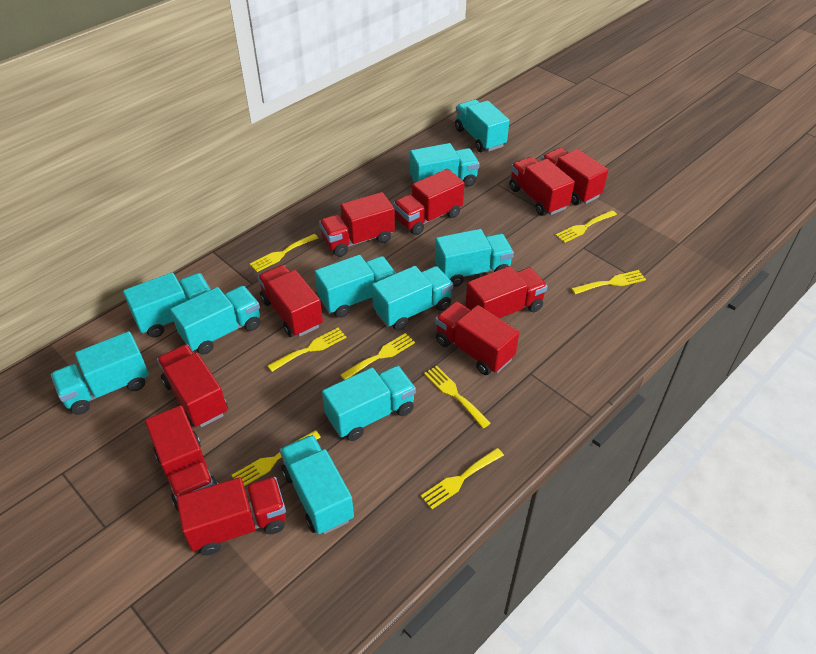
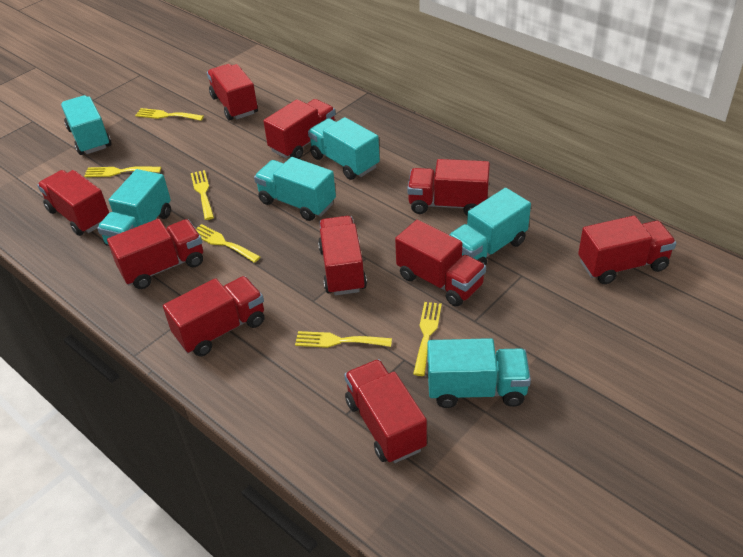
turquoise truck: 10 -> 6
yellow fork: 8 -> 6

